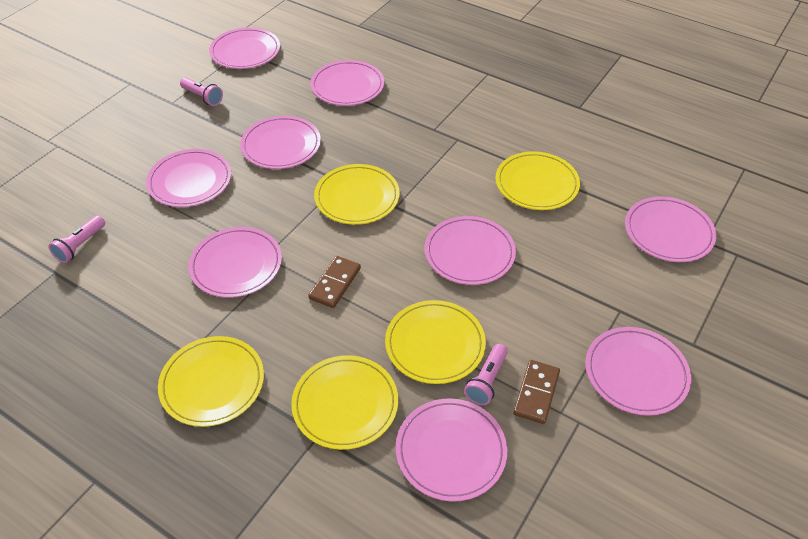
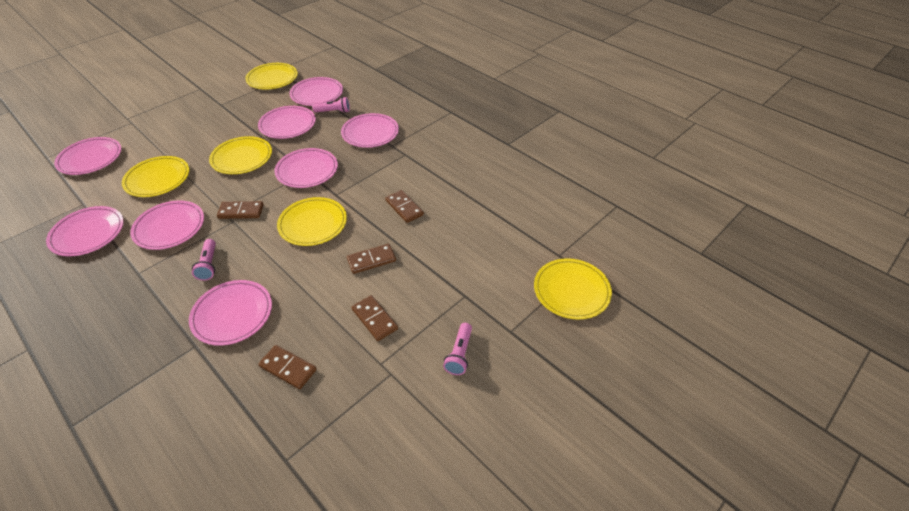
brown domino: 2 -> 5
pink plate: 9 -> 8

